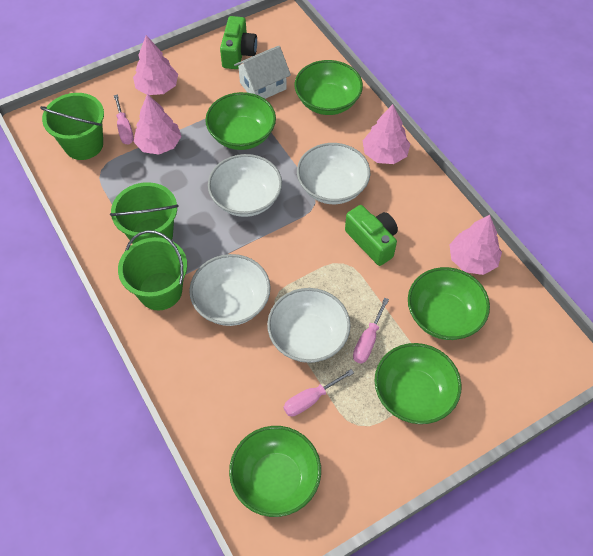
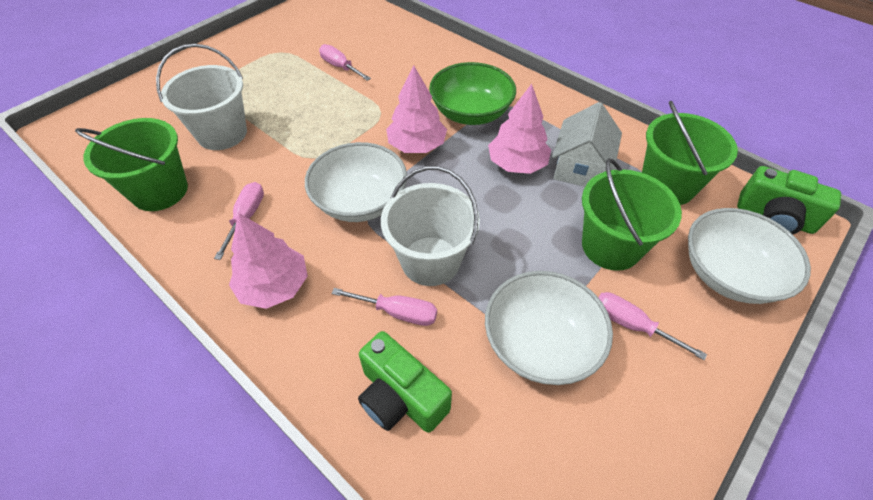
green bowl: 5 -> 1
pink screwdriver: 3 -> 4
pink tree: 4 -> 3
white bowl: 4 -> 3
white bucket: 0 -> 2

